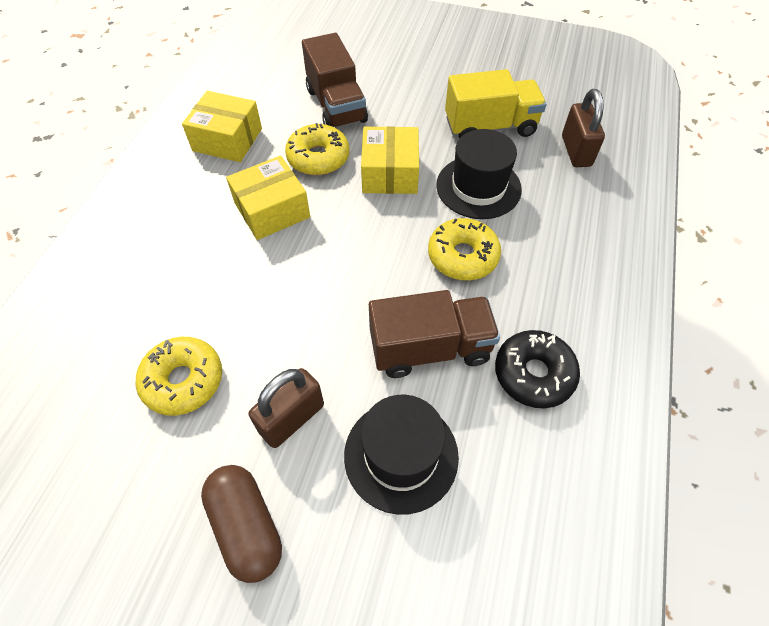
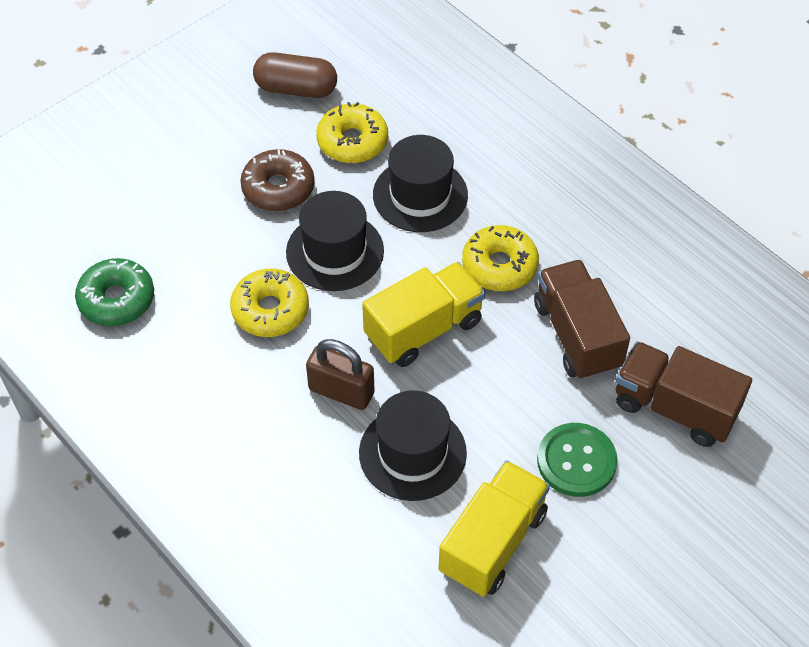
black donut: 1 -> 0
black hat: 2 -> 3
brown donut: 0 -> 1
brown padlock: 2 -> 1
green button: 0 -> 1
green donut: 0 -> 1
yellow box: 3 -> 0
yellow truck: 1 -> 2

